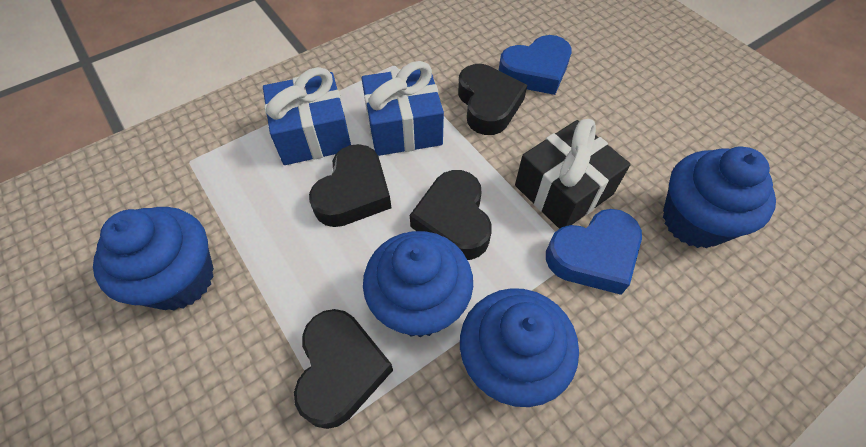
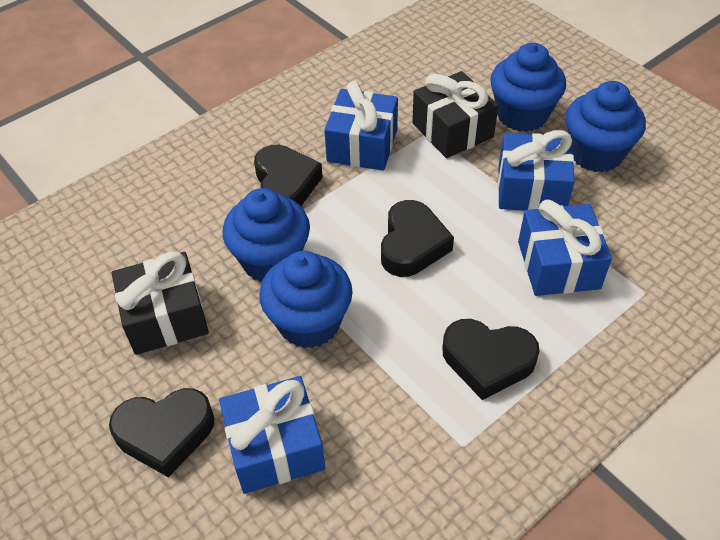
black gift: 1 -> 2
blue gift: 2 -> 4
blue heart: 2 -> 0

